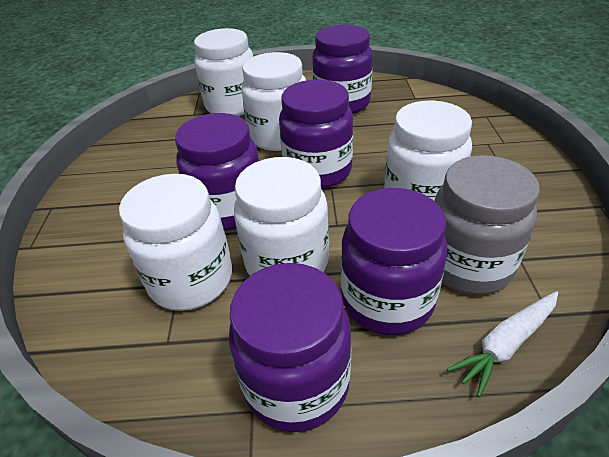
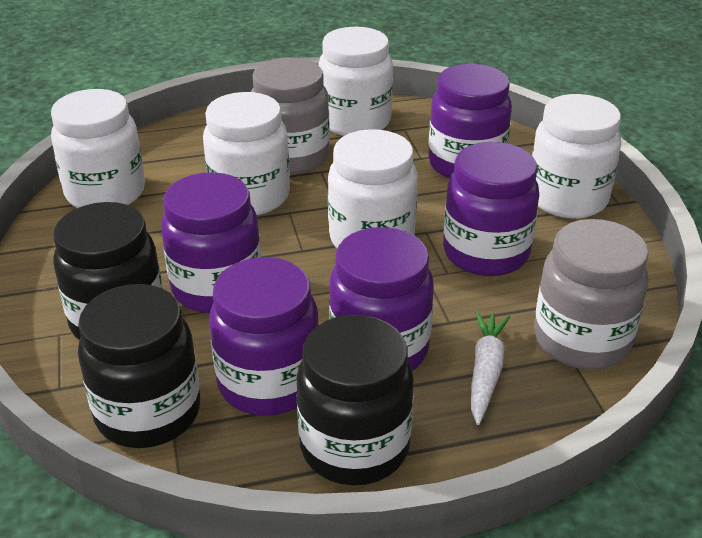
black jar: 0 -> 3
grey jar: 1 -> 2

